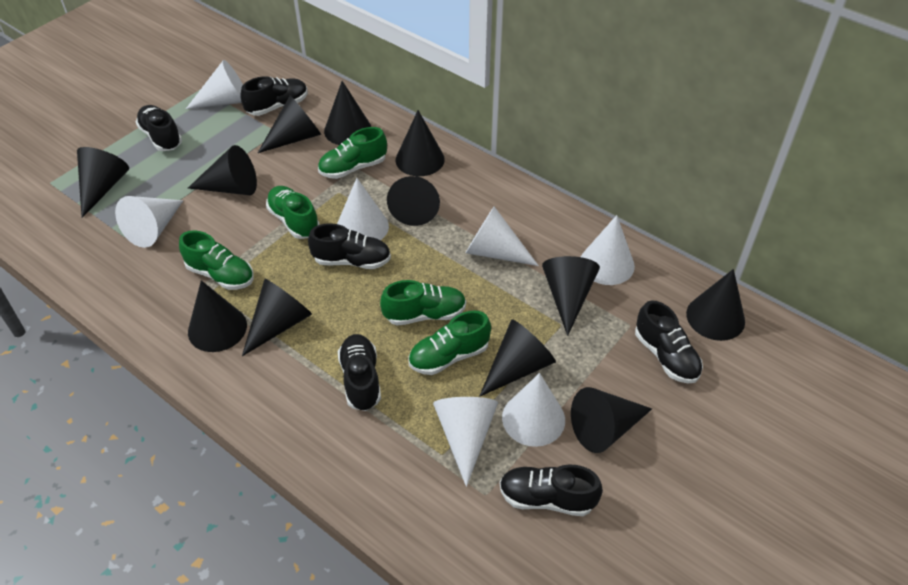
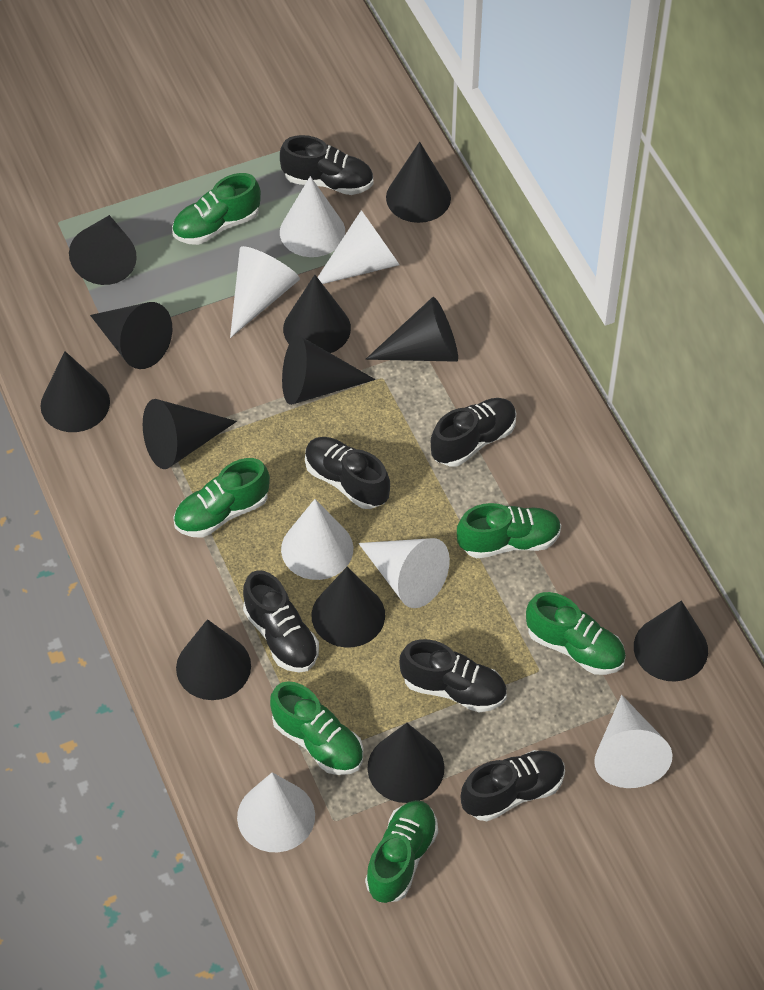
green shoe: 5 -> 6

